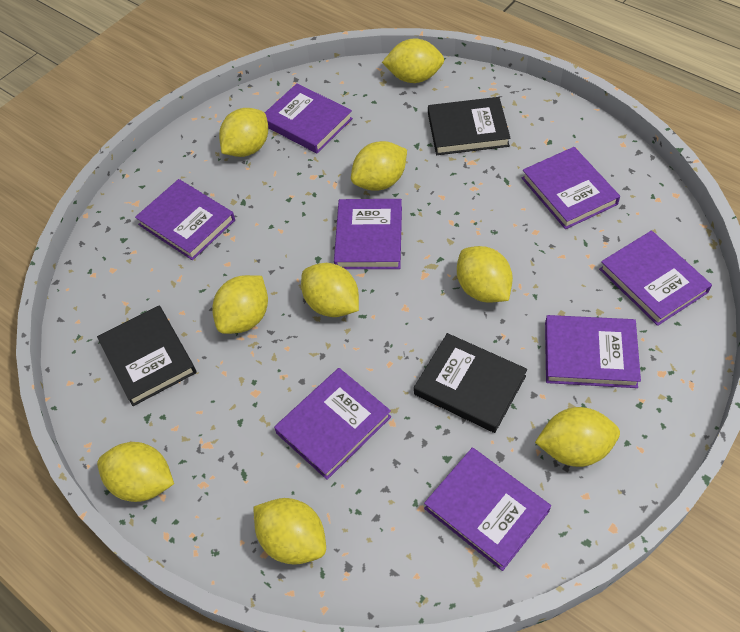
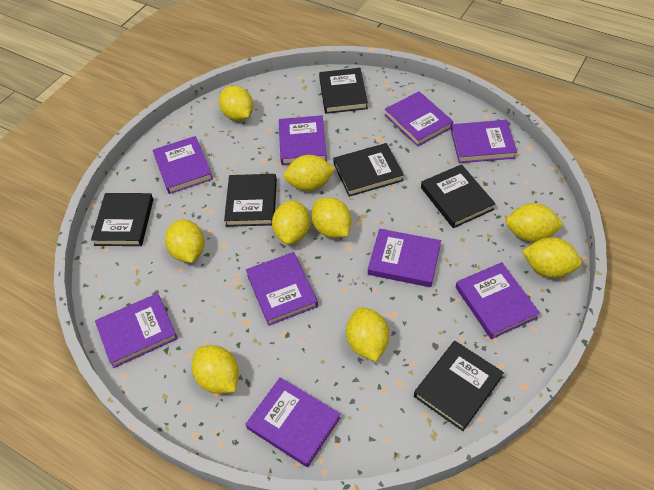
black book: 3 -> 6
purple book: 8 -> 9

